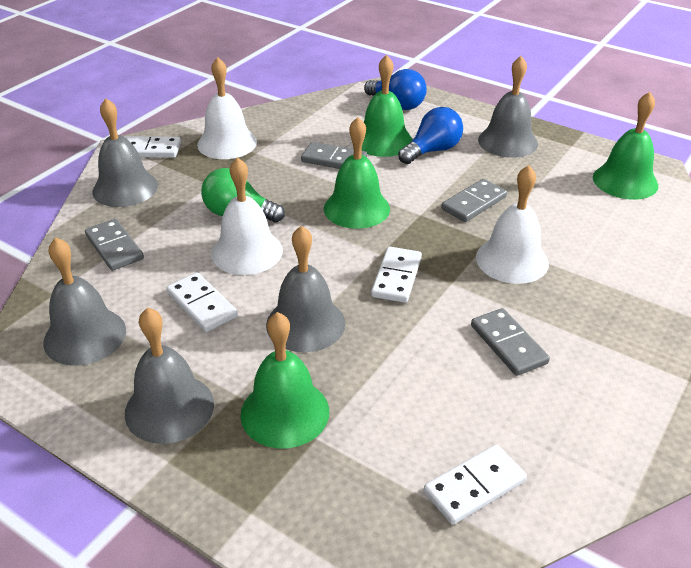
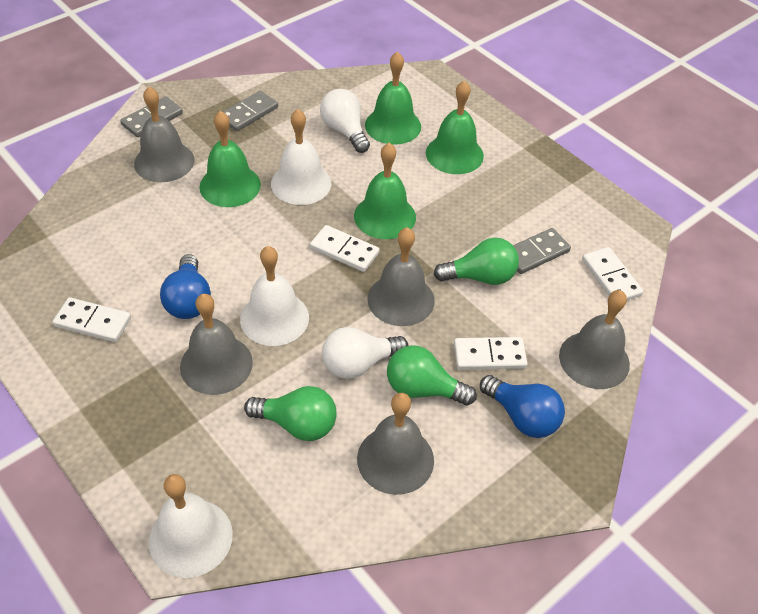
green light bulb: 1 -> 3
grey domino: 4 -> 3
white light bulb: 0 -> 2

